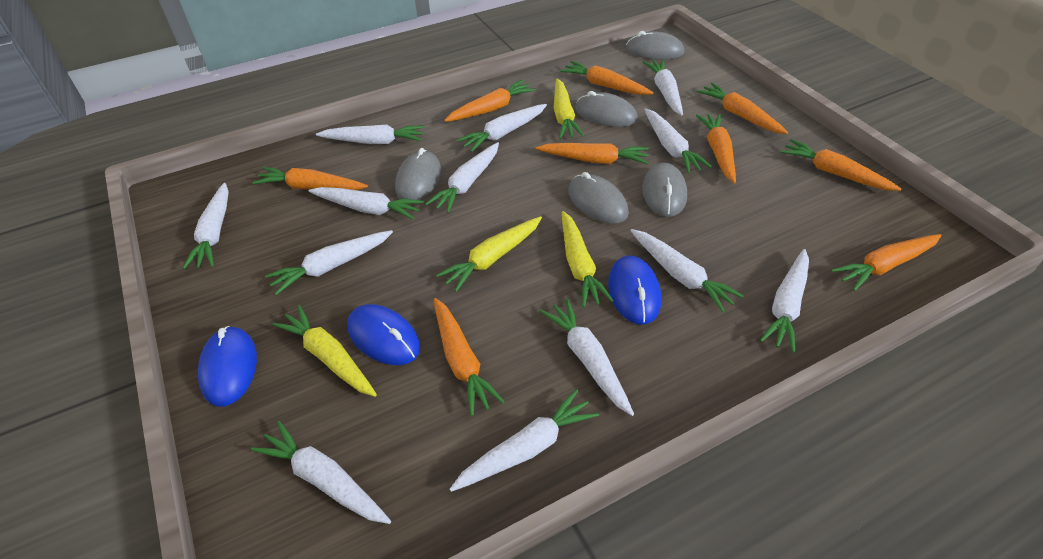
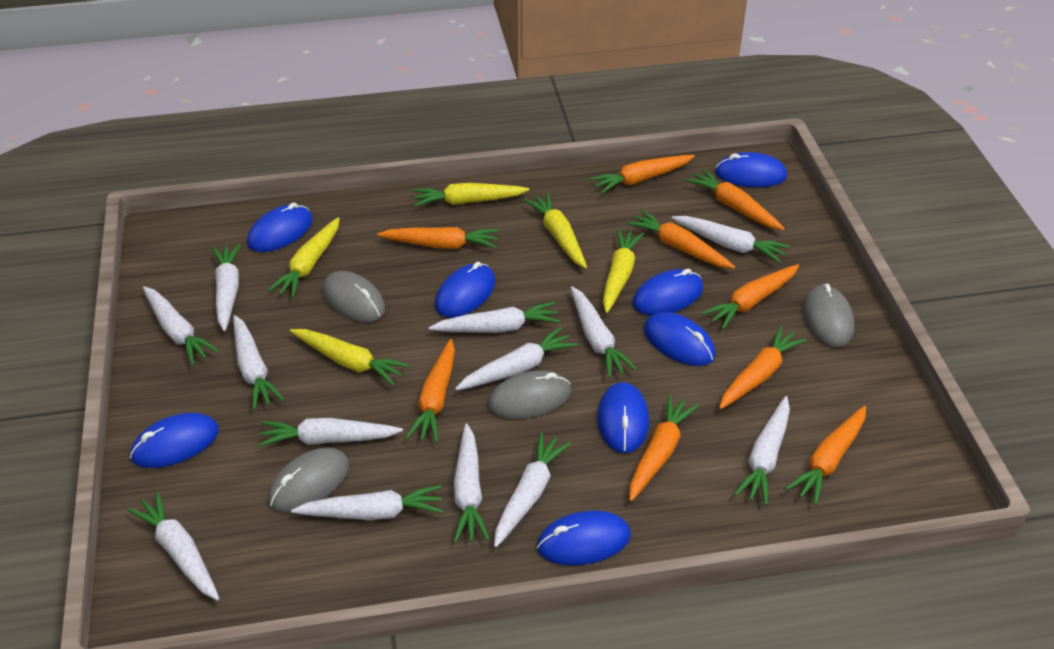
blue mouse: 3 -> 8
grey mouse: 5 -> 4
yellow carrot: 4 -> 5

